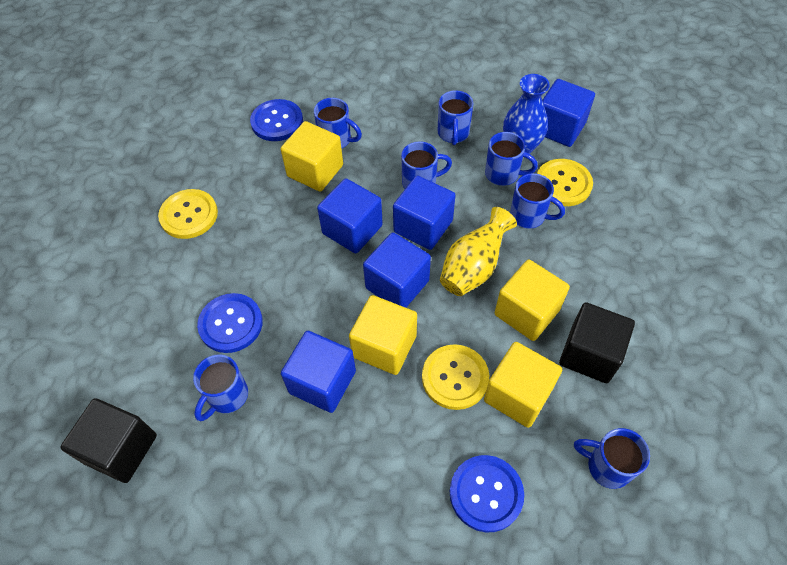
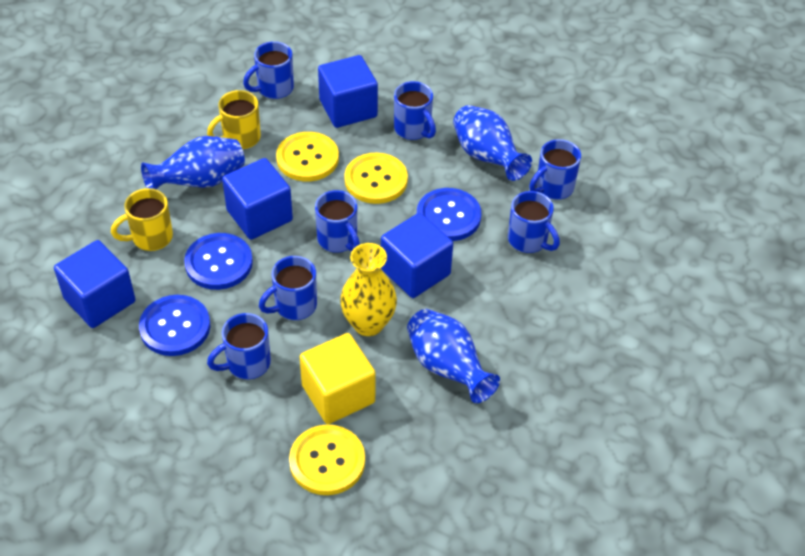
black cube: 2 -> 0
blue cube: 5 -> 4
blue vase: 1 -> 3
yellow cube: 4 -> 1
yellow mug: 0 -> 2

